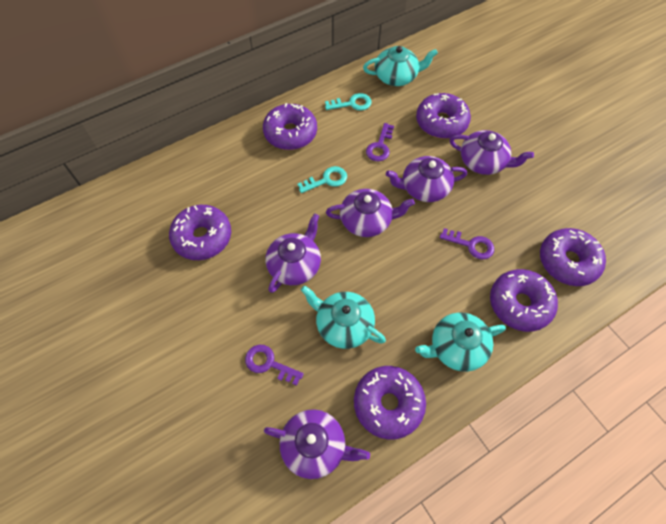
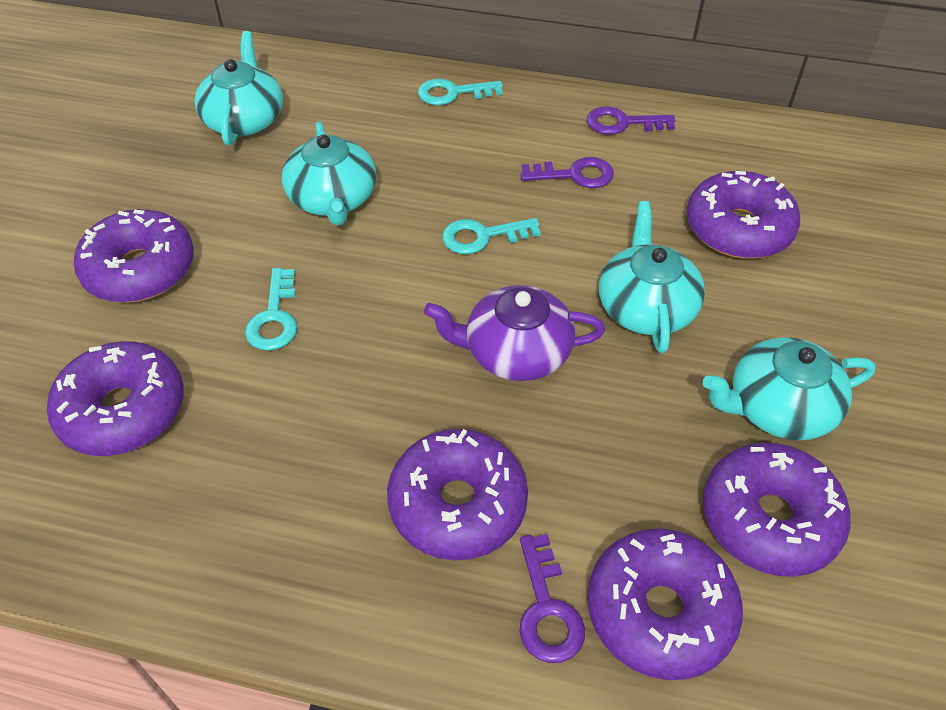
purple teapot: 5 -> 1
turquoise key: 2 -> 3
turquoise teapot: 3 -> 4

